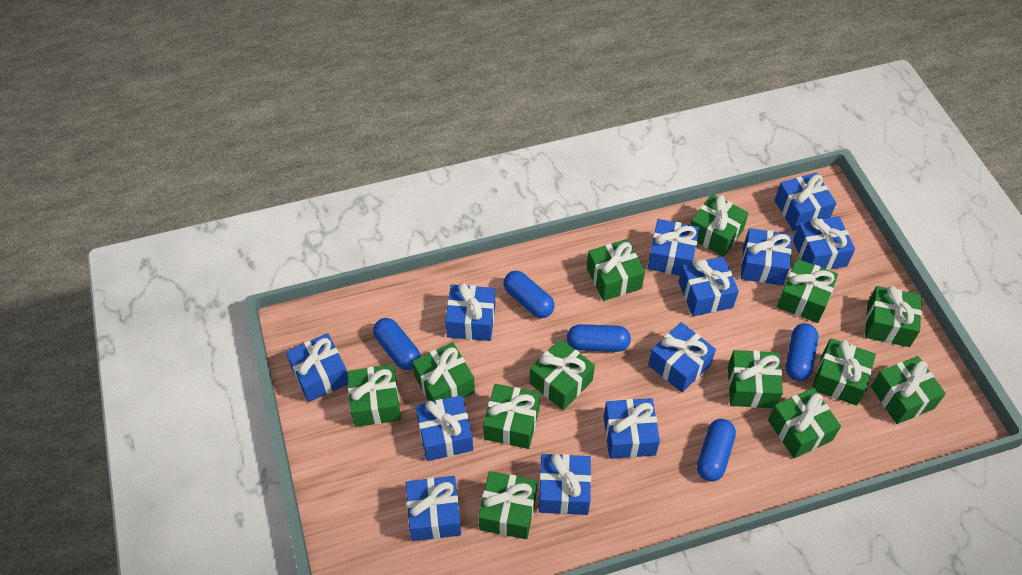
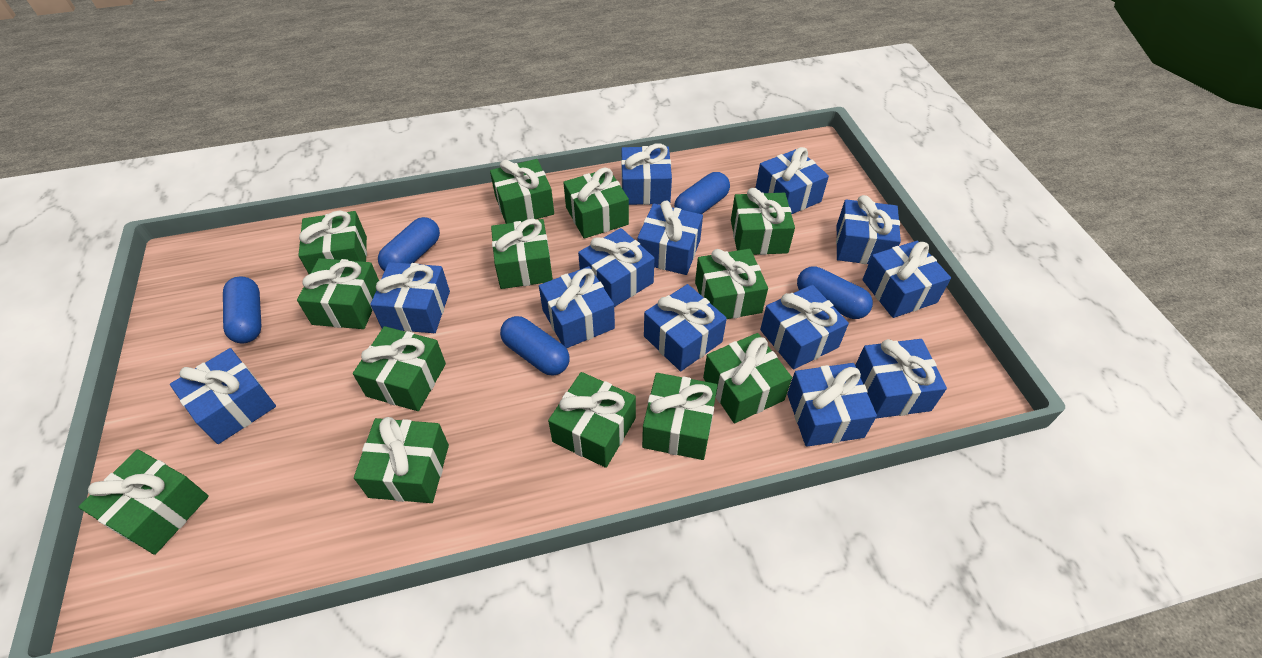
blue gift: 12 -> 13

